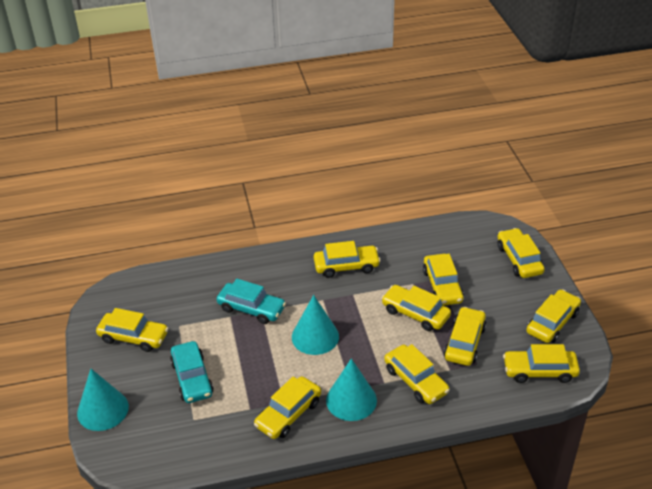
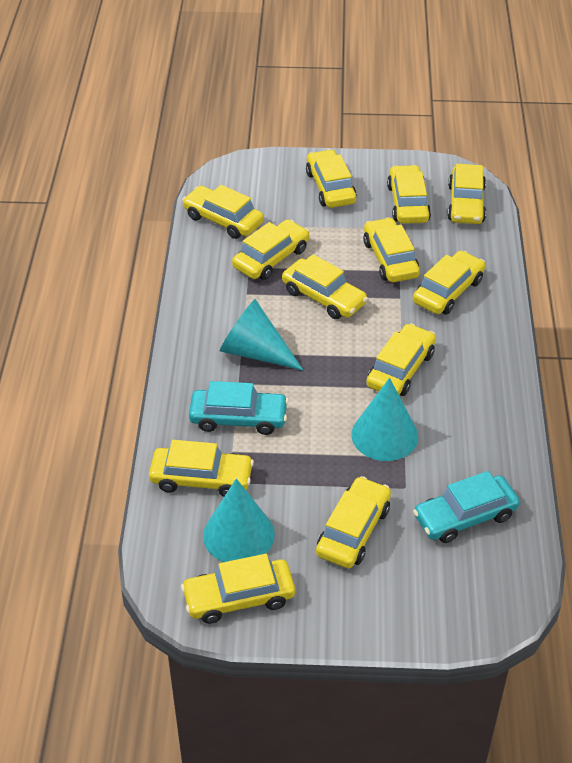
yellow car: 10 -> 12

